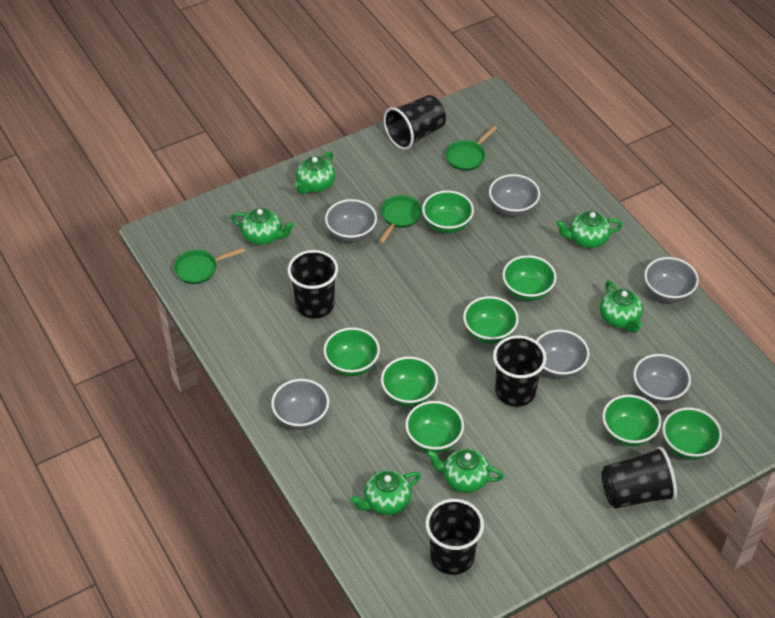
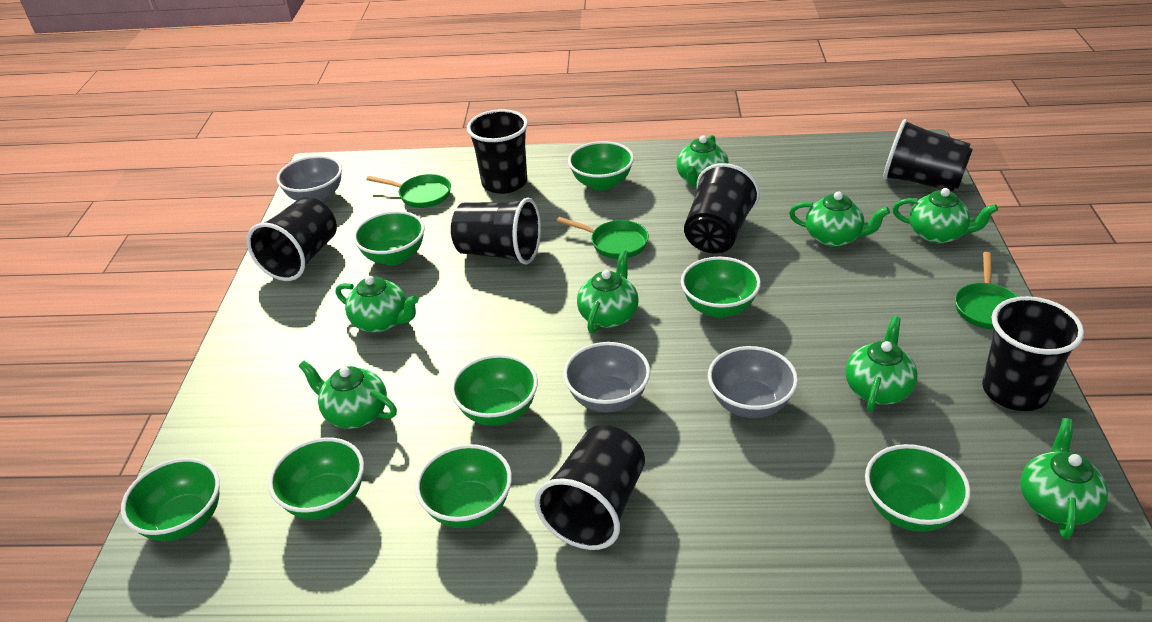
black cup: 5 -> 7
green teapot: 6 -> 8
grey bowl: 6 -> 3

